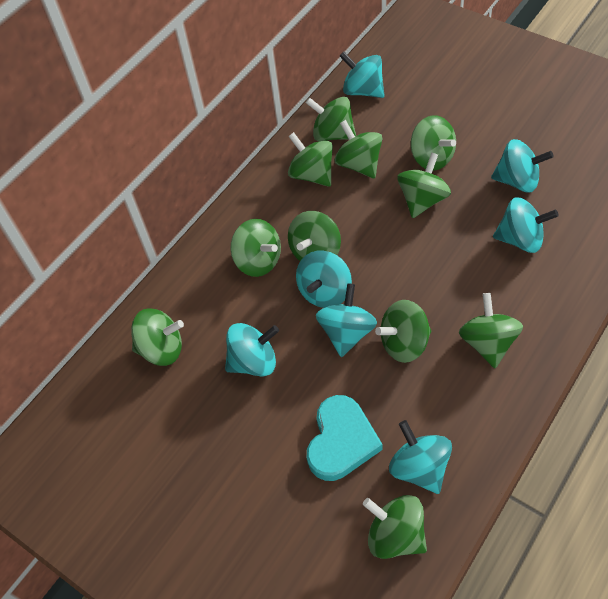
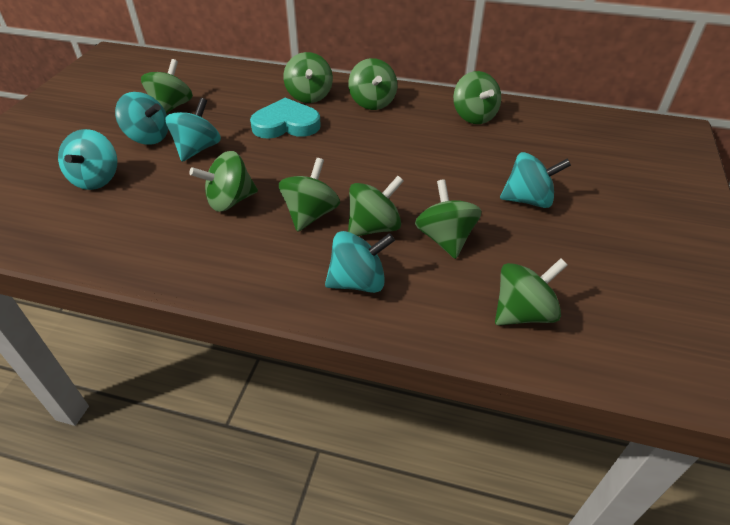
green spinning top: 11 -> 9
turquoise spinning top: 7 -> 5

